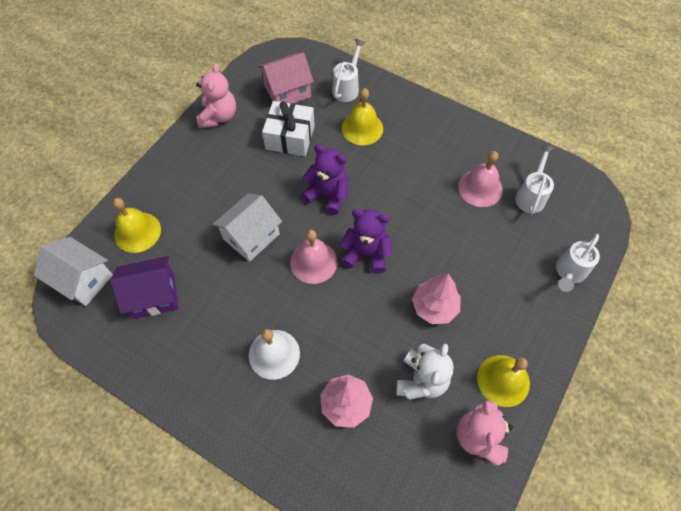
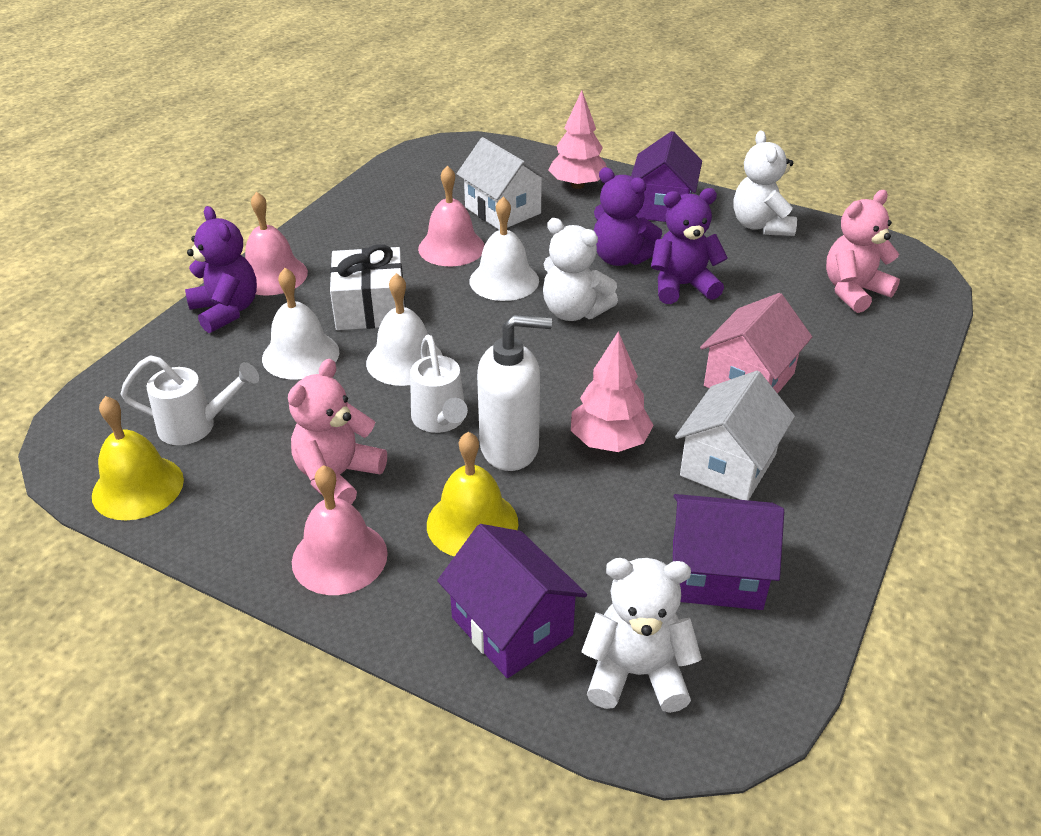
pink bell: 2 -> 3
purple house: 1 -> 3
purple teddy bear: 2 -> 3
white bell: 1 -> 3
white soap dispenser: 0 -> 1
white teddy bear: 1 -> 3
white watering can: 3 -> 2
yellow bell: 3 -> 2

